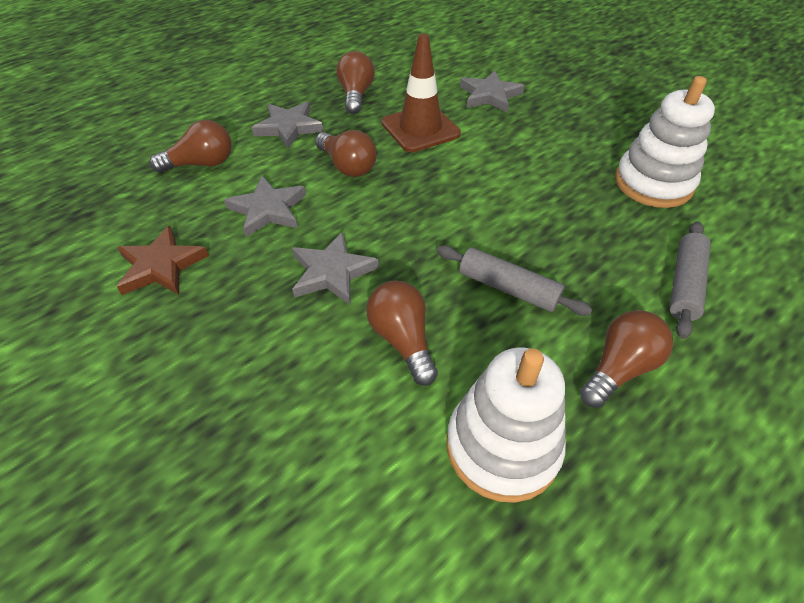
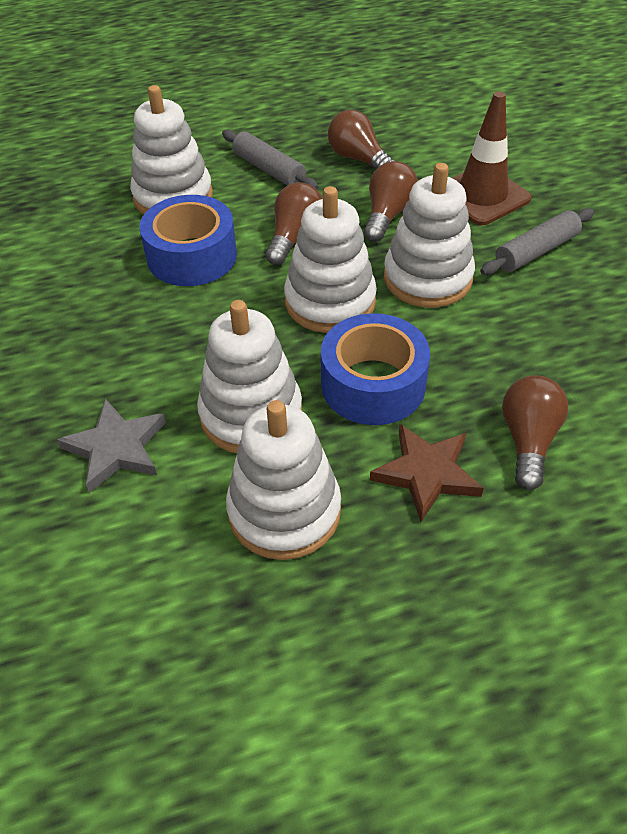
blue tape: 0 -> 2
brown light bulb: 5 -> 4
grey star: 4 -> 1
white stacking toy: 2 -> 5

